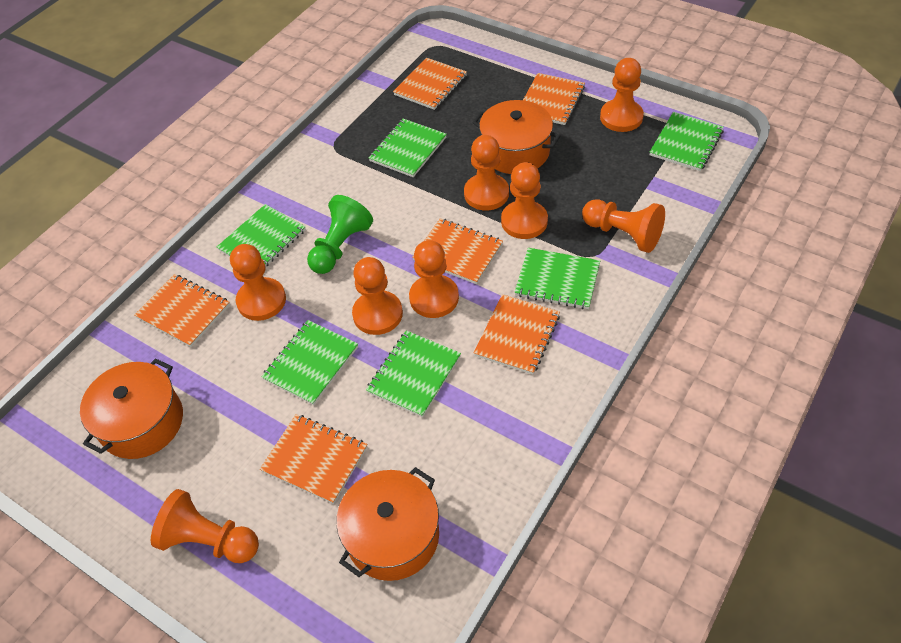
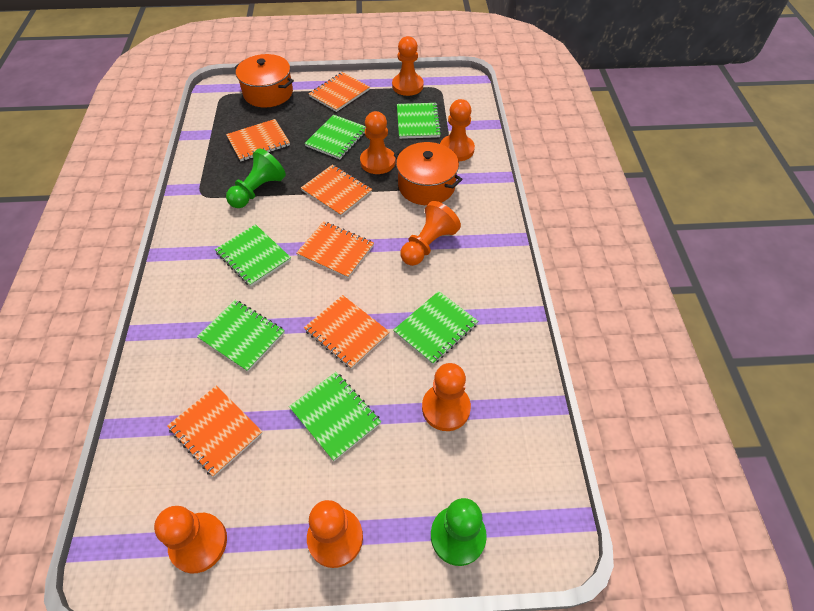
green pawn: 1 -> 2
orange pawn: 8 -> 7
orange pot: 3 -> 2

